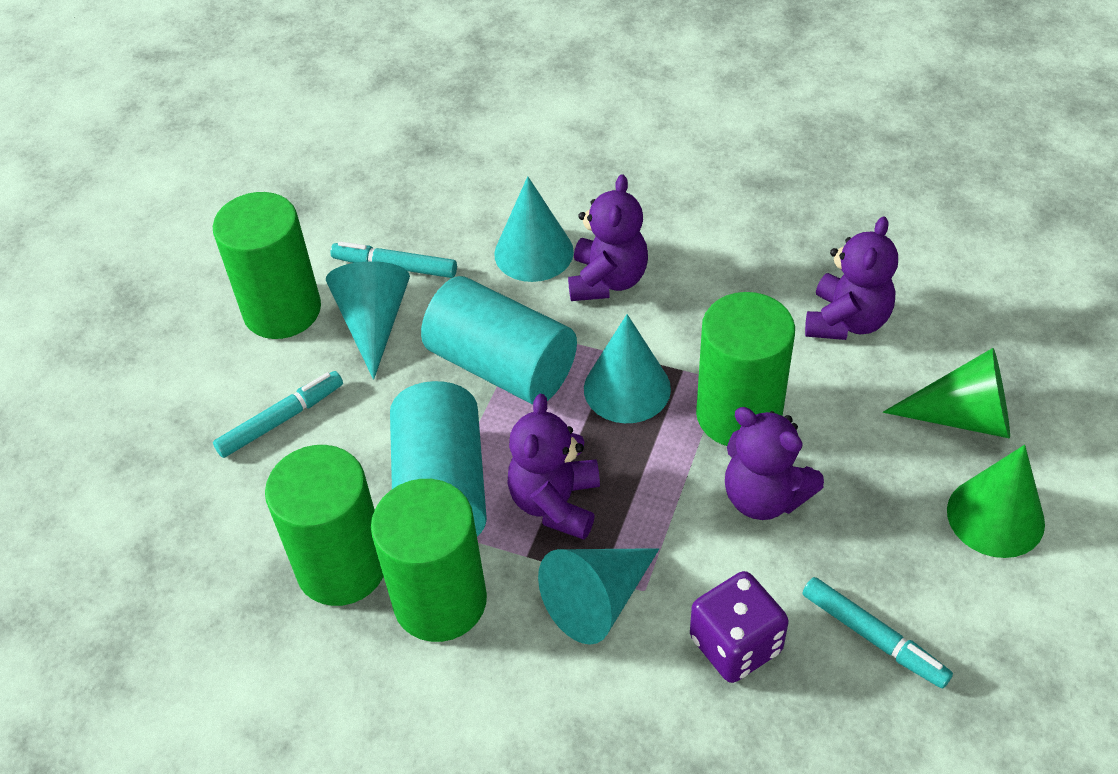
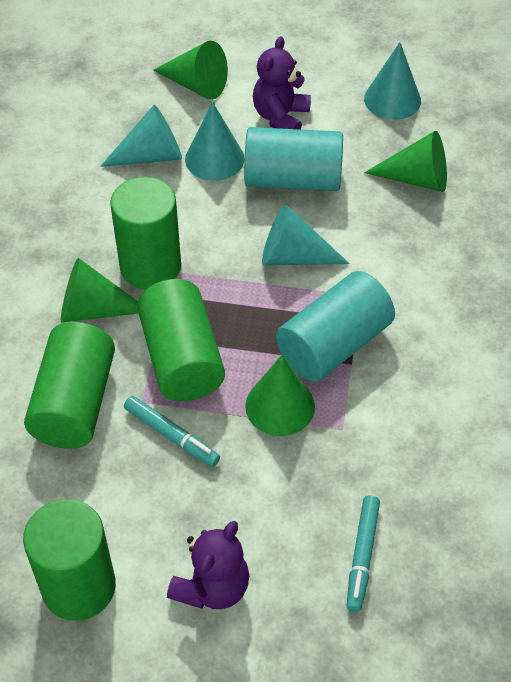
green cone: 2 -> 4
purple dice: 1 -> 0
purple teddy bear: 4 -> 2
turquoise marker: 3 -> 2

